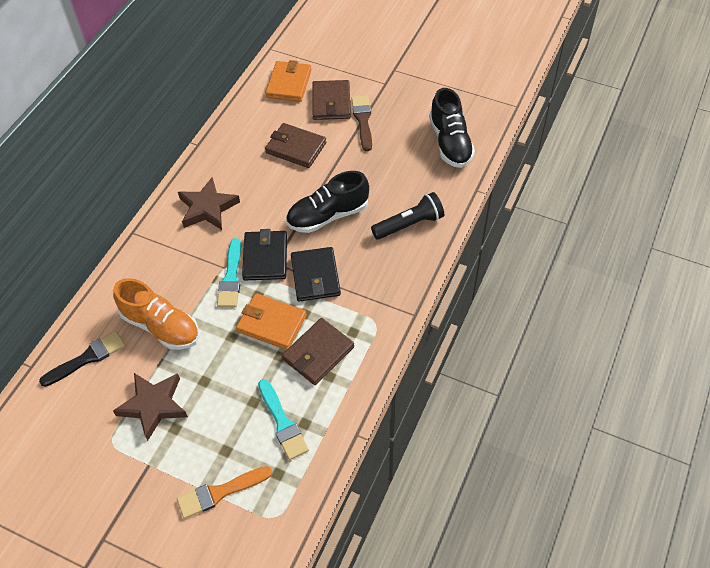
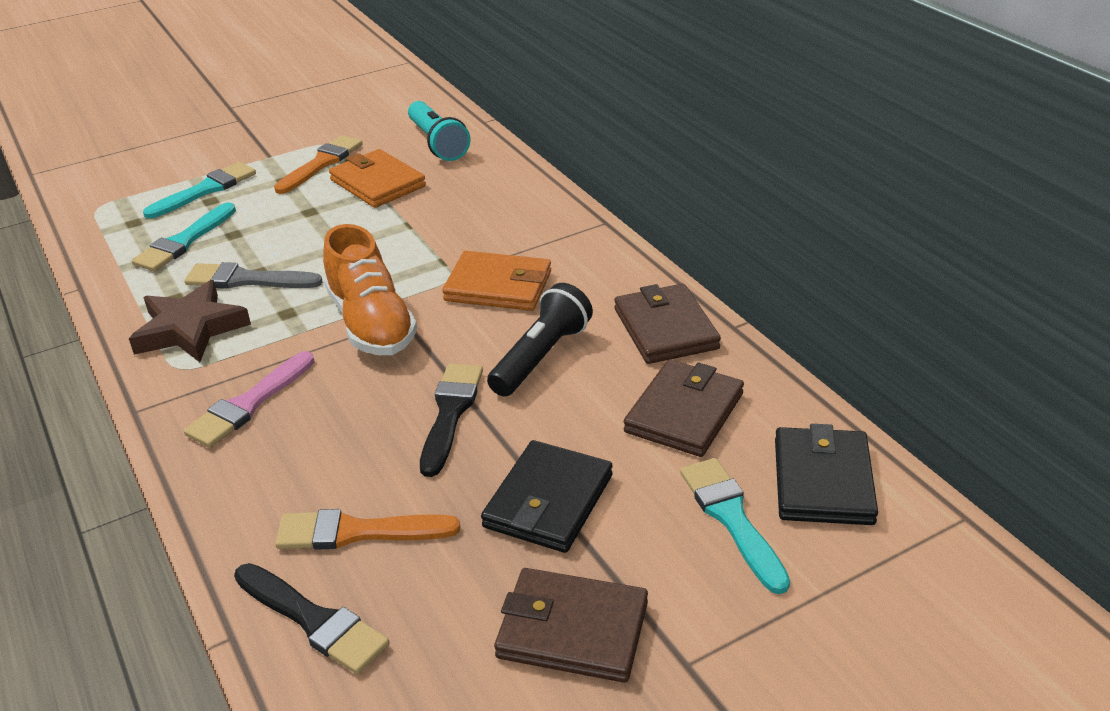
black brush: 1 -> 2
black shoe: 2 -> 0
brown brush: 1 -> 0
brown star: 2 -> 1
grey brush: 0 -> 1
orange brush: 1 -> 2
pink brush: 0 -> 1
turquoise brush: 2 -> 3
turquoise flashlight: 0 -> 1

